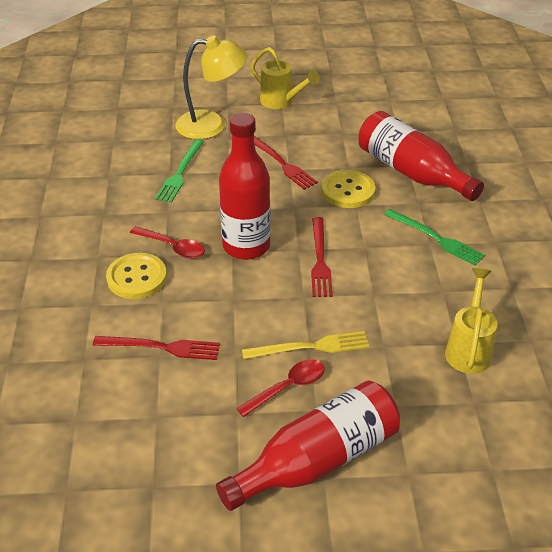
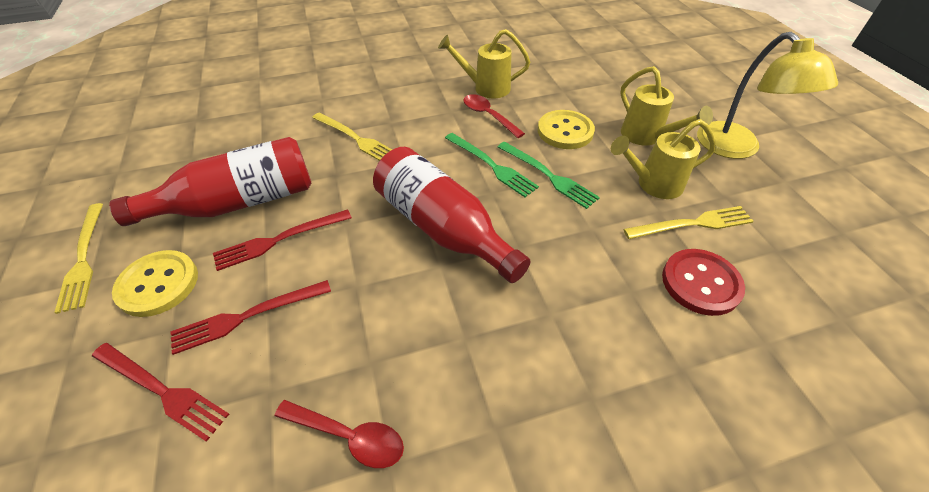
red bottle: 3 -> 2
red button: 0 -> 1
yellow fork: 1 -> 3
yellow watering can: 2 -> 3

